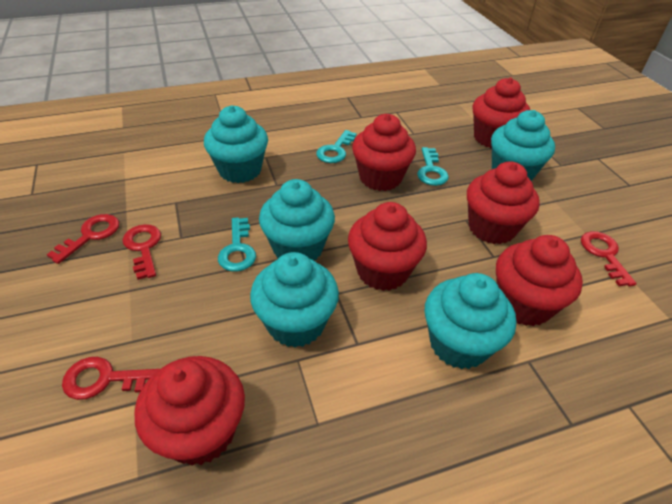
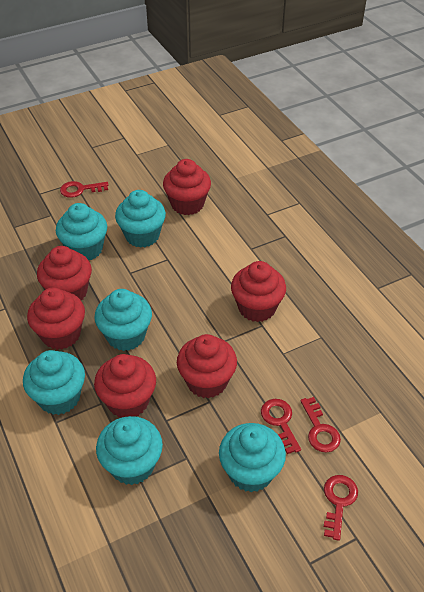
turquoise cupcake: 5 -> 6
turquoise key: 3 -> 0

